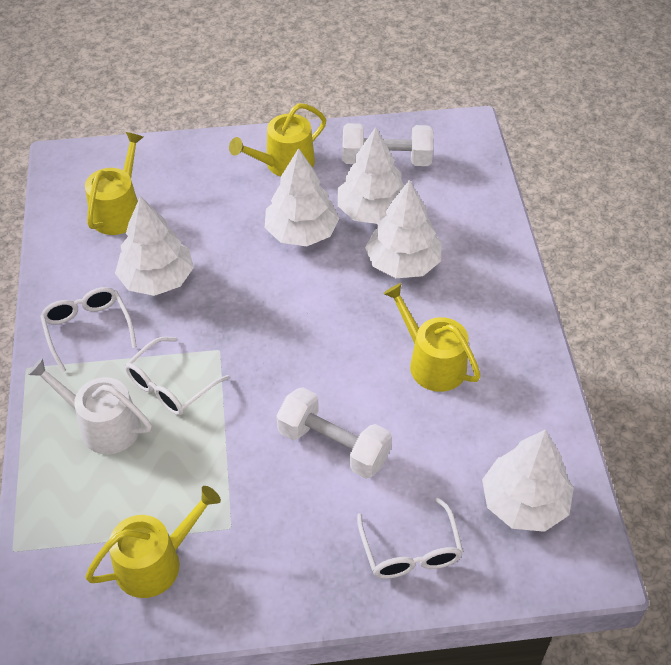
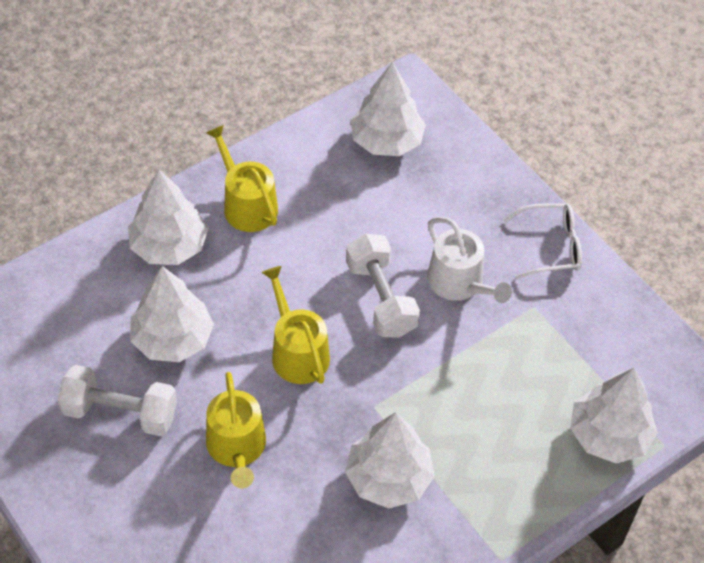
white glasses: 3 -> 1
yellow watering can: 4 -> 3

